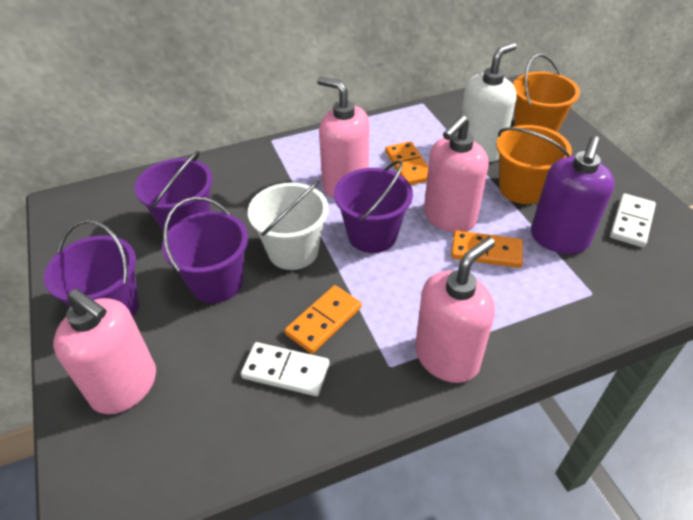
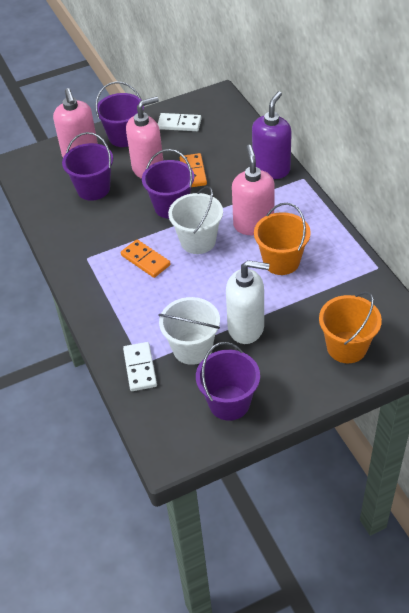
orange domino: 3 -> 2
pink soap dispenser: 4 -> 3
white bucket: 1 -> 2

